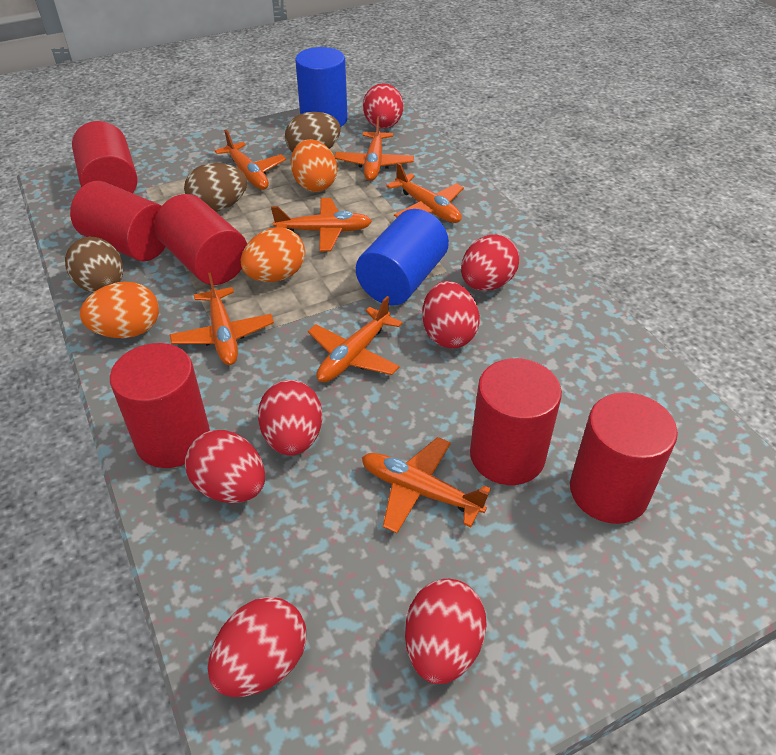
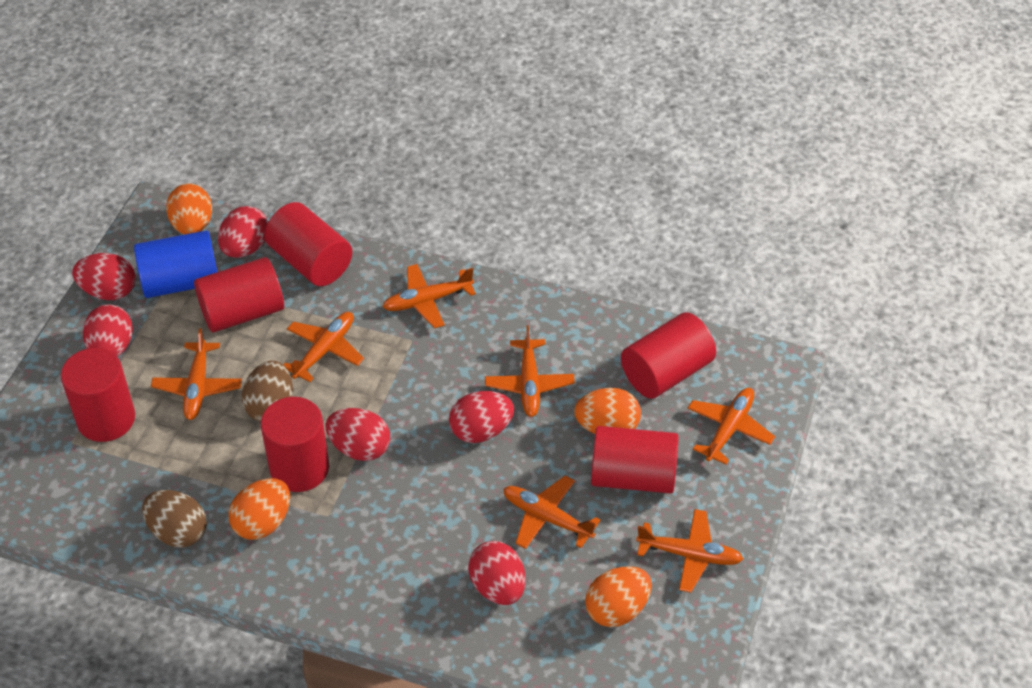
blue cylinder: 2 -> 1
brown egg: 3 -> 2
orange egg: 3 -> 4
red egg: 7 -> 6

